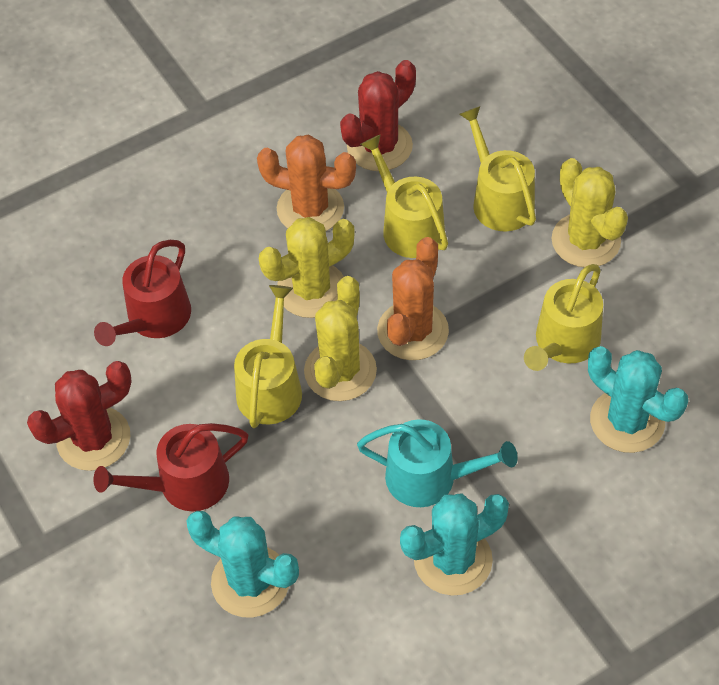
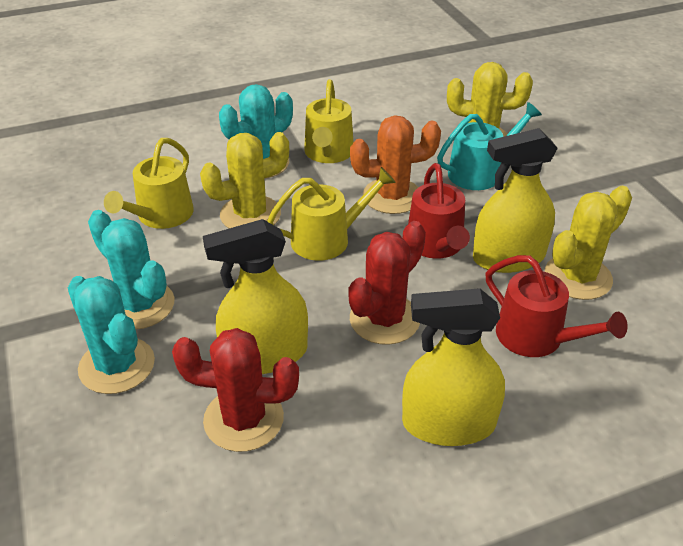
orange cactus: 2 -> 1
yellow spray bottle: 0 -> 3
yellow watering can: 4 -> 3

